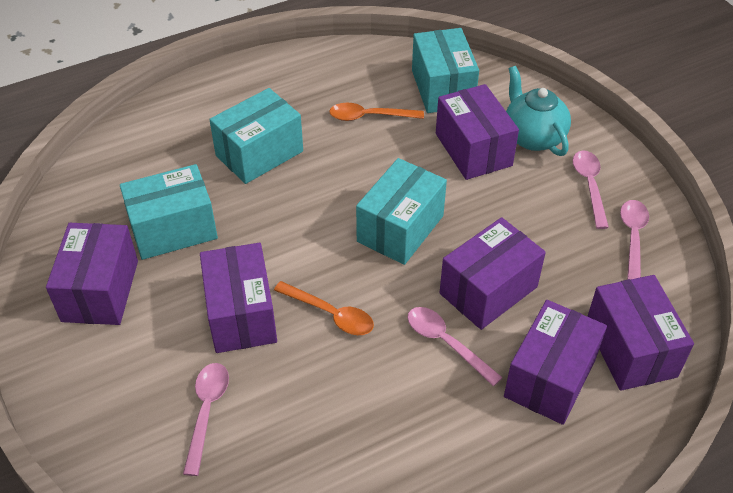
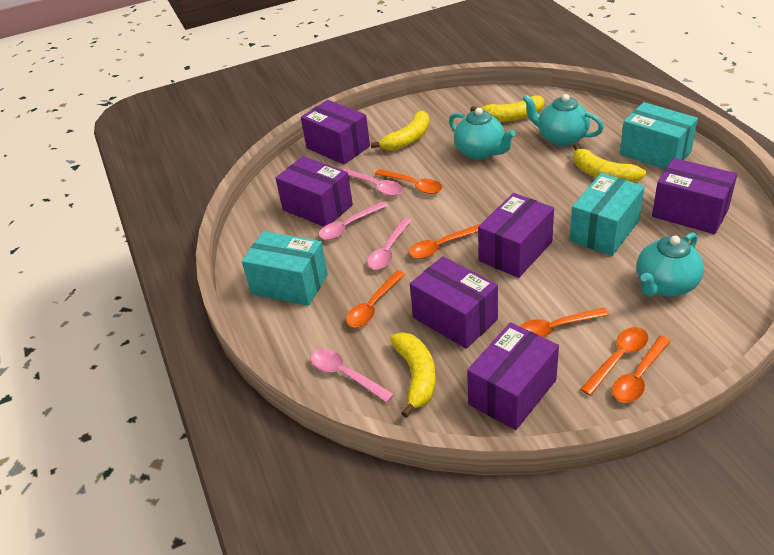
orange spoon: 2 -> 6
turquoise box: 4 -> 3
turquoise teapot: 1 -> 3
yellow banana: 0 -> 4

